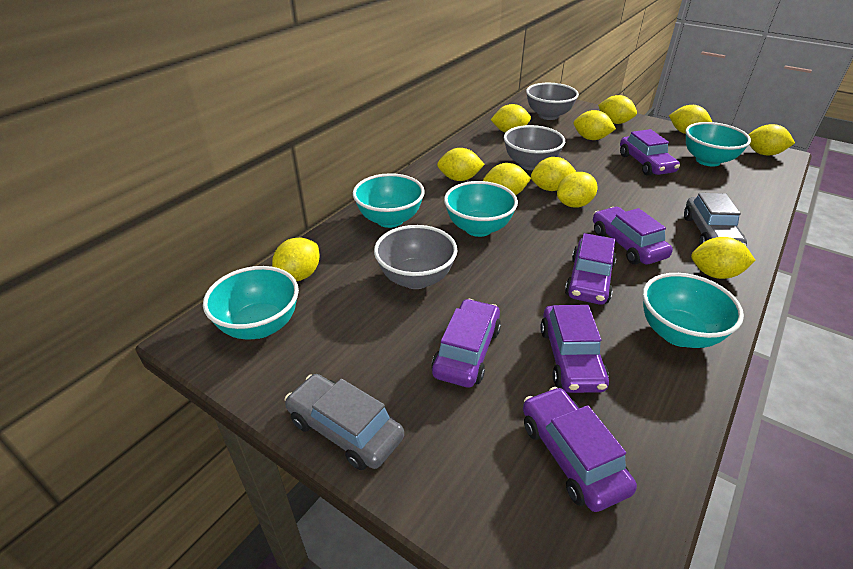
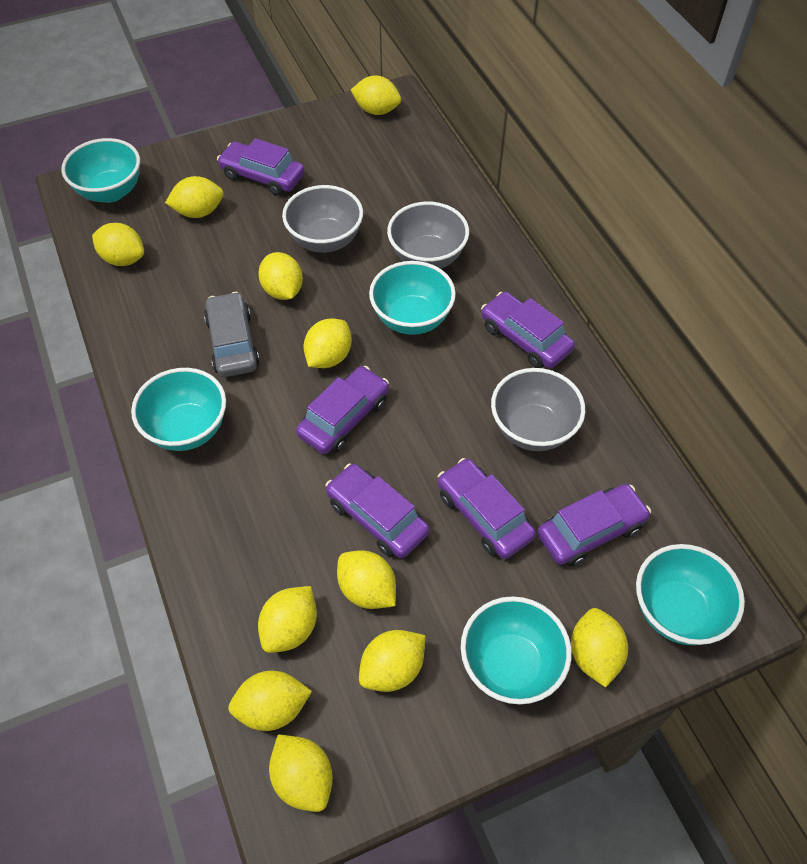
grey car: 2 -> 1

